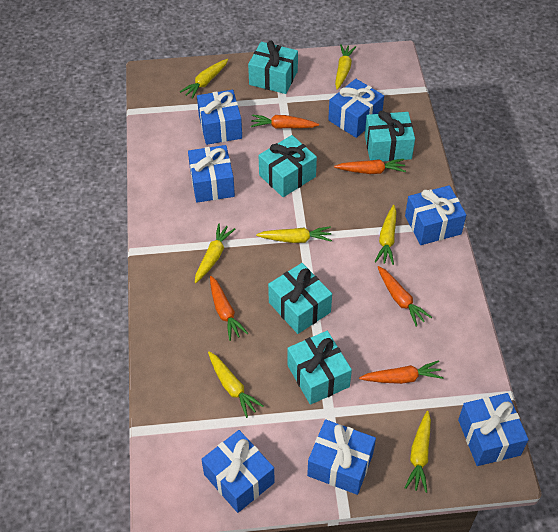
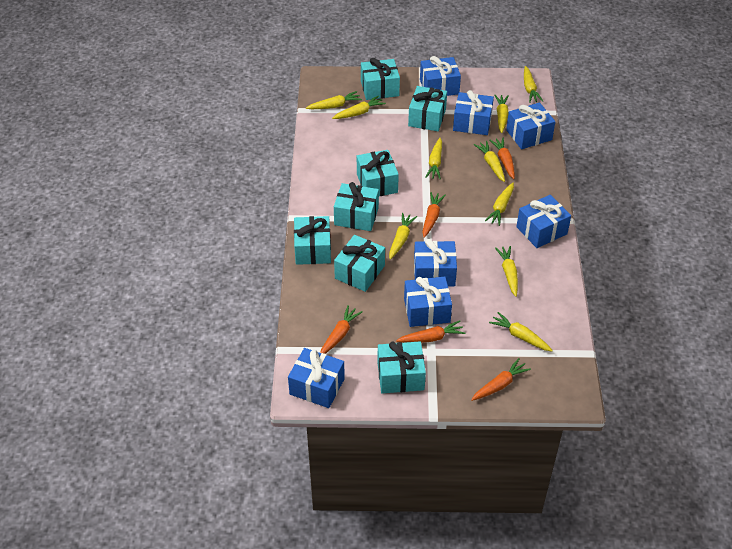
turquoise gift: 5 -> 7
yellow carrot: 7 -> 10

